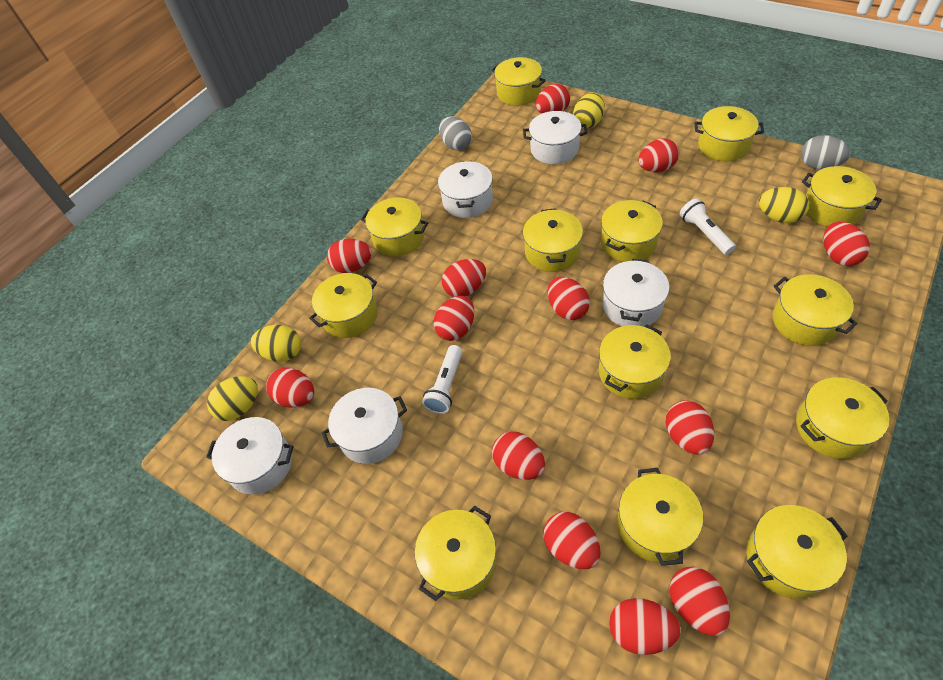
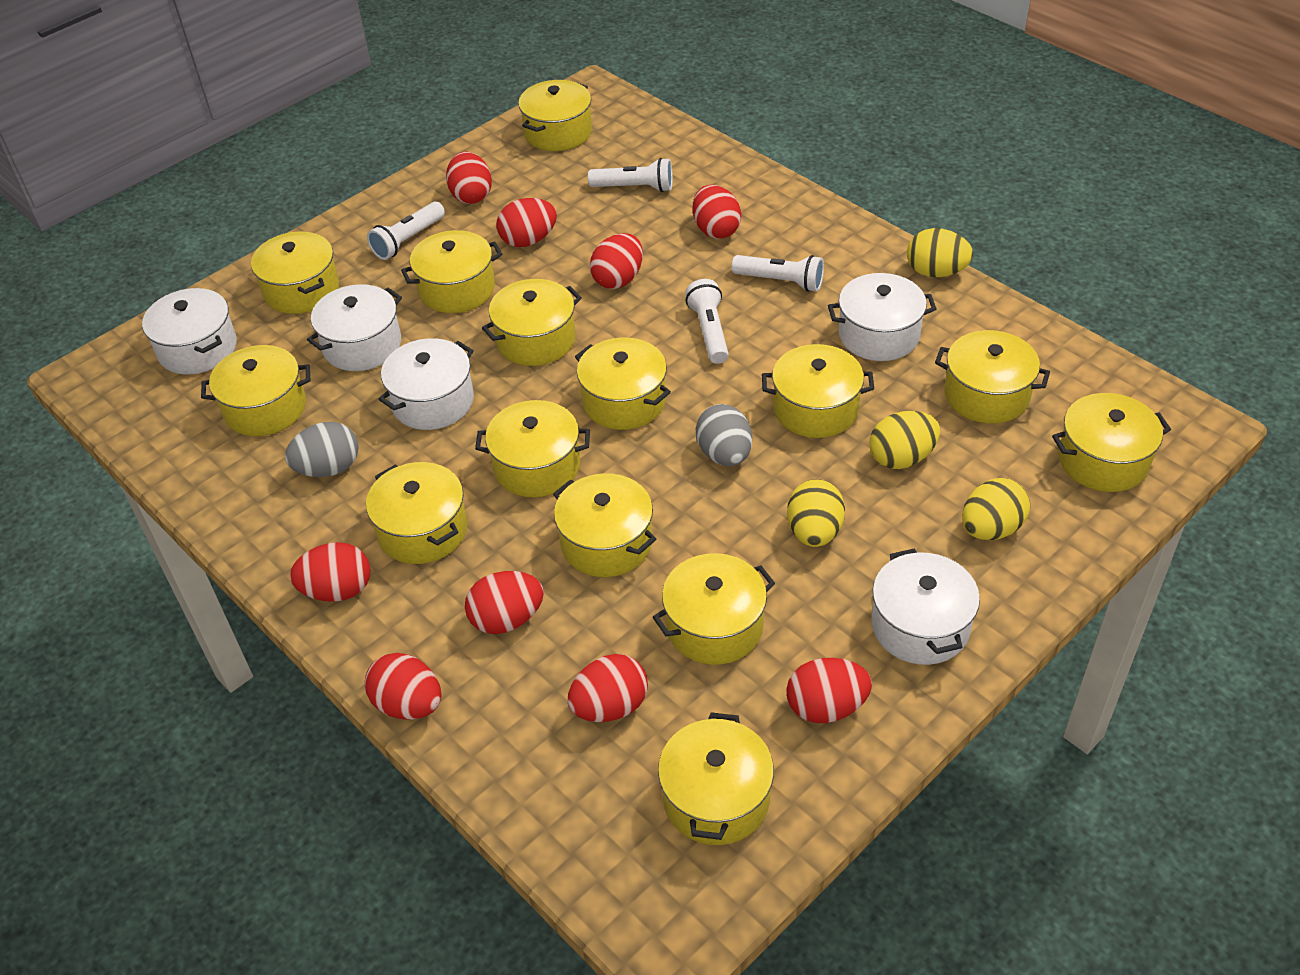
red egg: 13 -> 9
white flashlight: 2 -> 4
yellow pot: 13 -> 14

